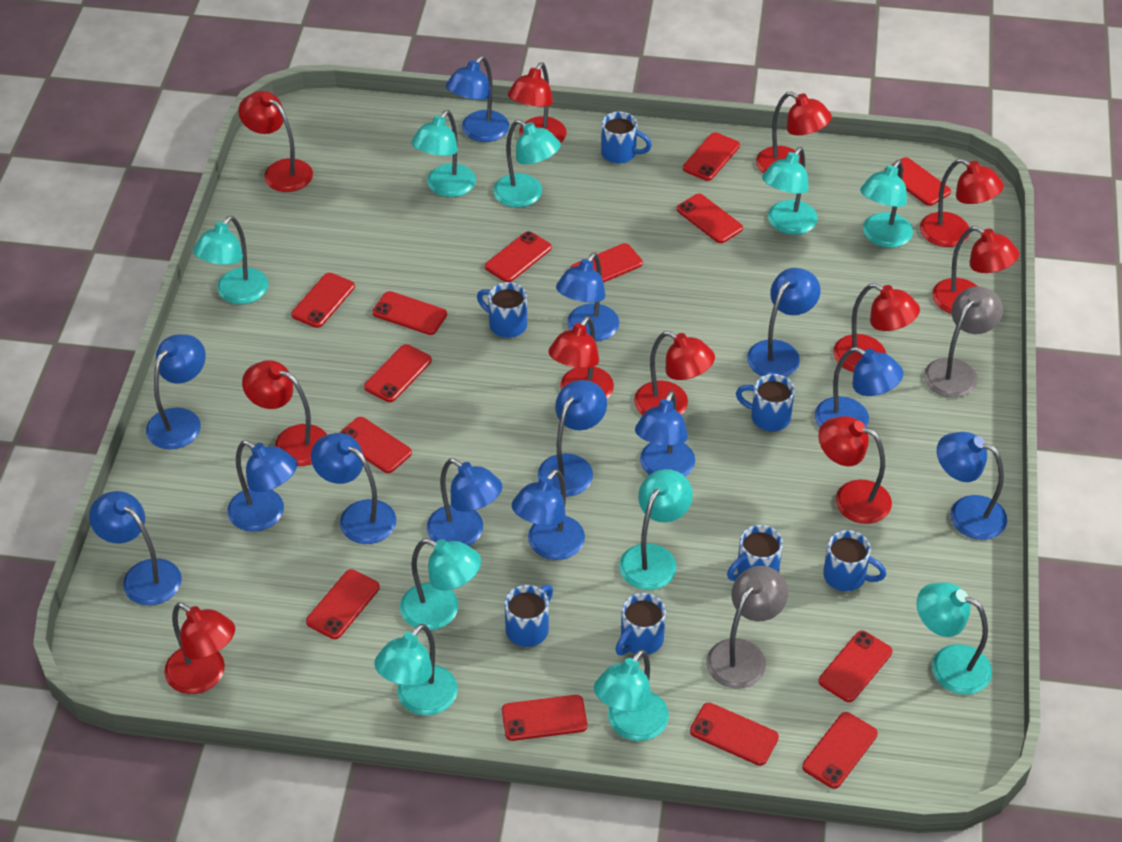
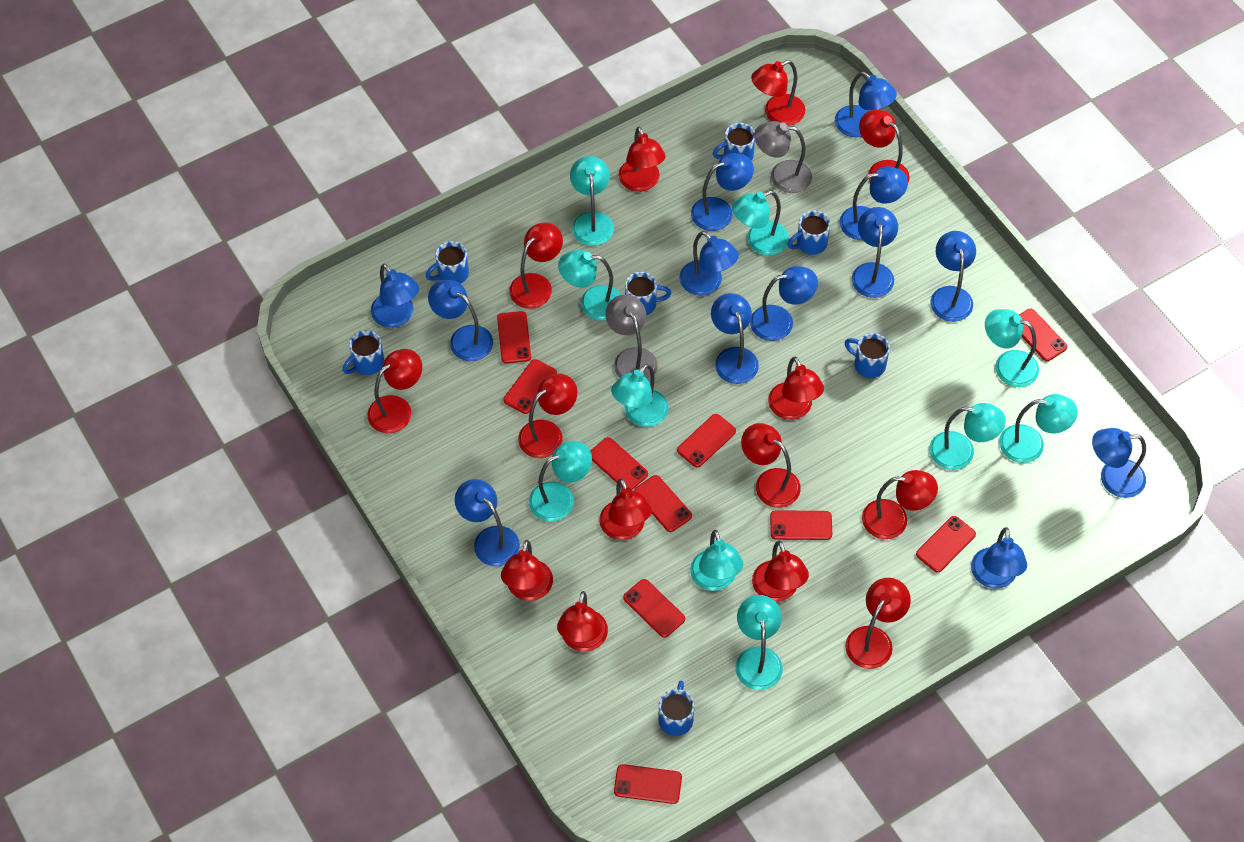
red lamp: 11 -> 14
red phone: 14 -> 10

